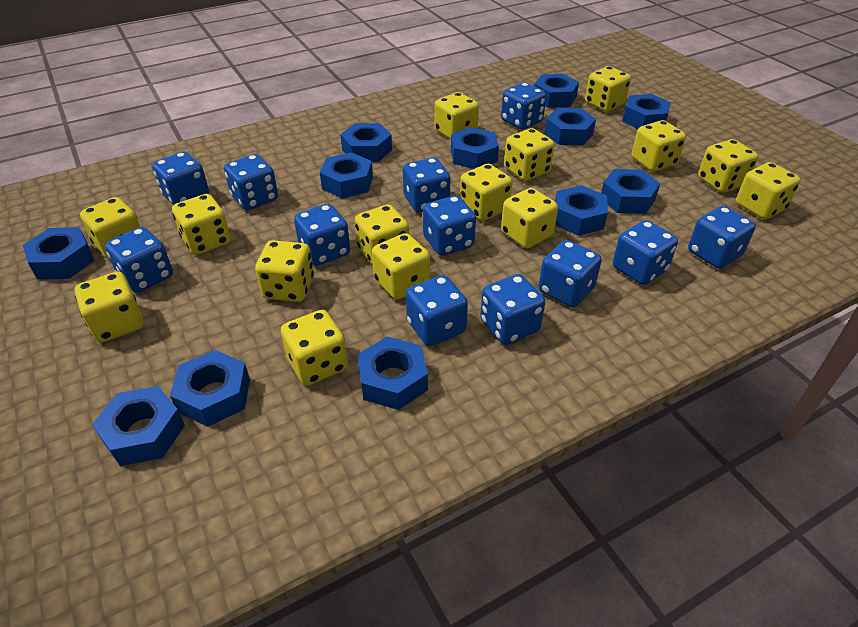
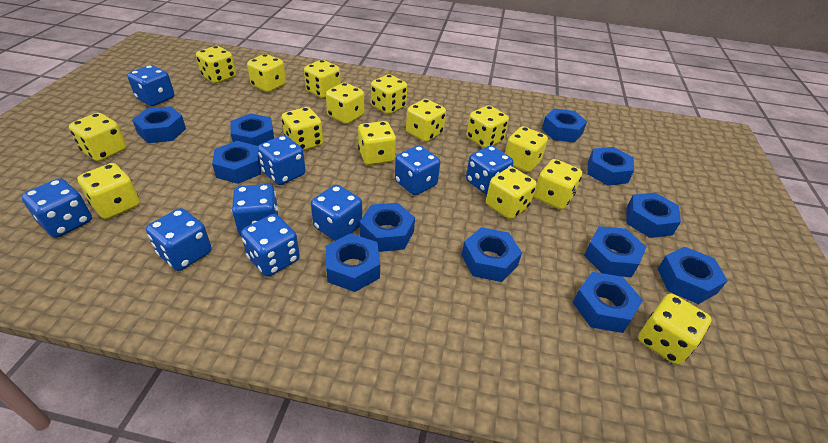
blue dice: 12 -> 9

